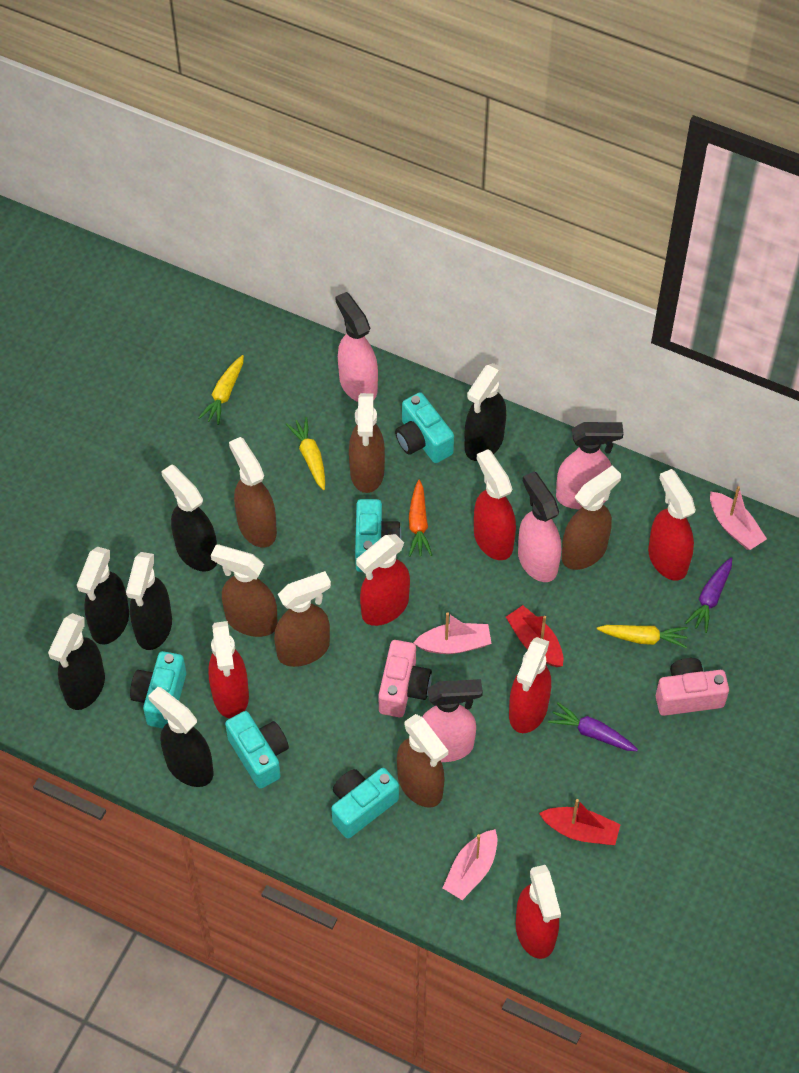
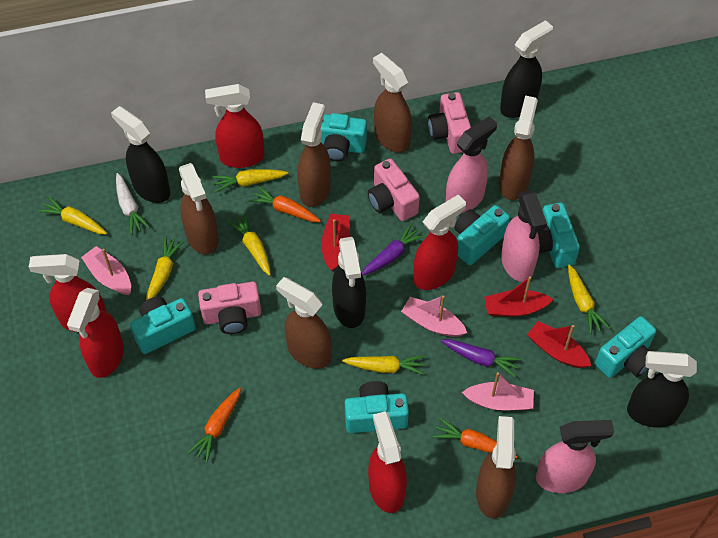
black spray bottle: 6 -> 4
orange carrot: 1 -> 3
pink camera: 2 -> 3
pink spray bottle: 4 -> 3
red boat: 2 -> 3
red spray bottle: 6 -> 5
turquoise camera: 5 -> 6
white carrot: 0 -> 1
yellow carrot: 3 -> 6

